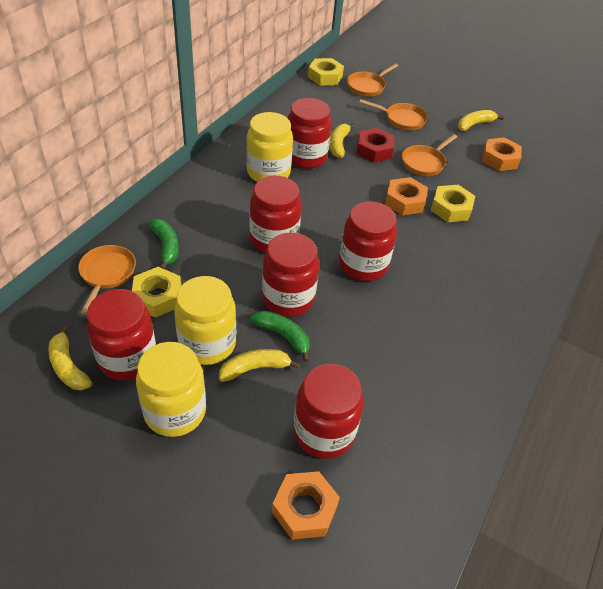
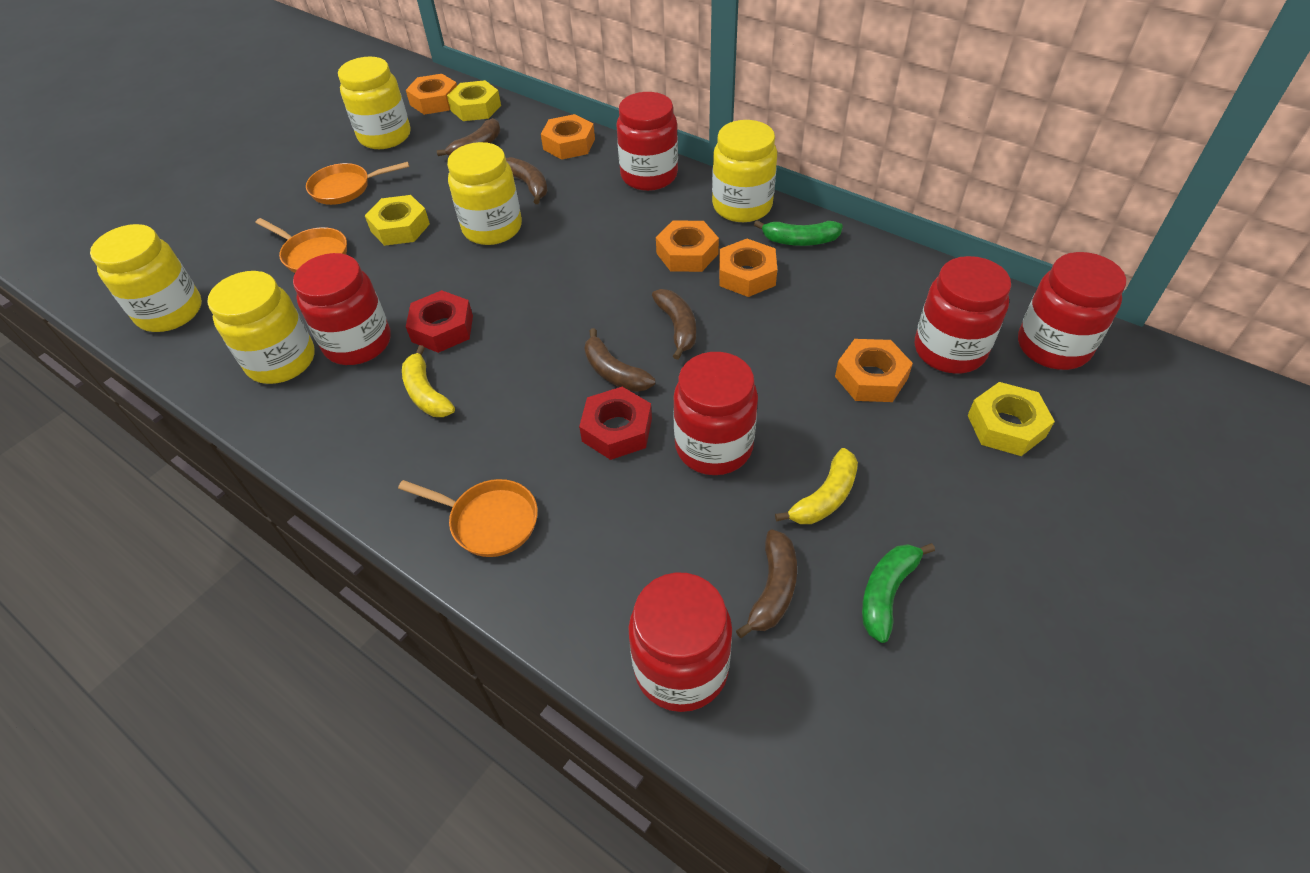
brown banana: 0 -> 5
orange nut: 3 -> 5
orange pan: 4 -> 3
red nut: 1 -> 2
yellow banana: 4 -> 2
yellow jar: 3 -> 5

